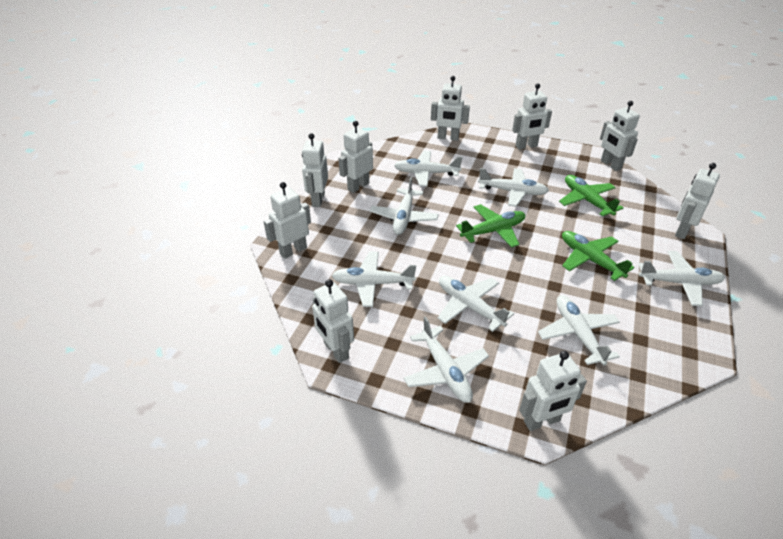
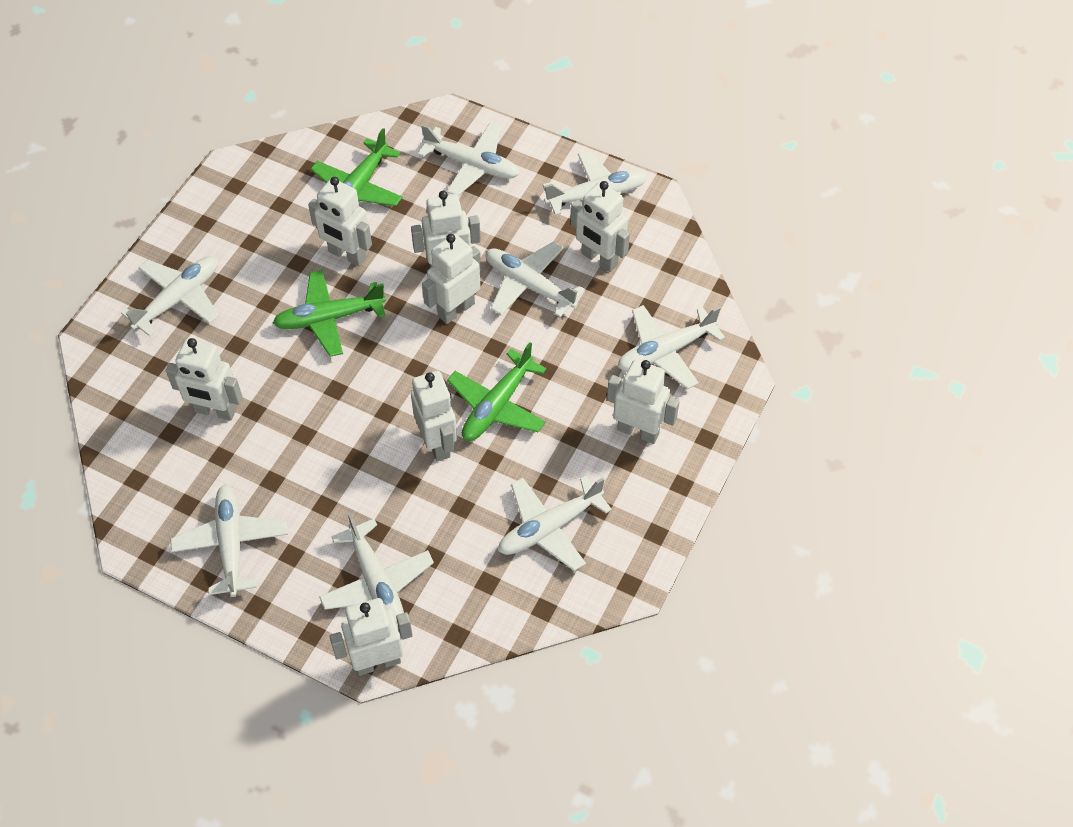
white robot: 9 -> 8

